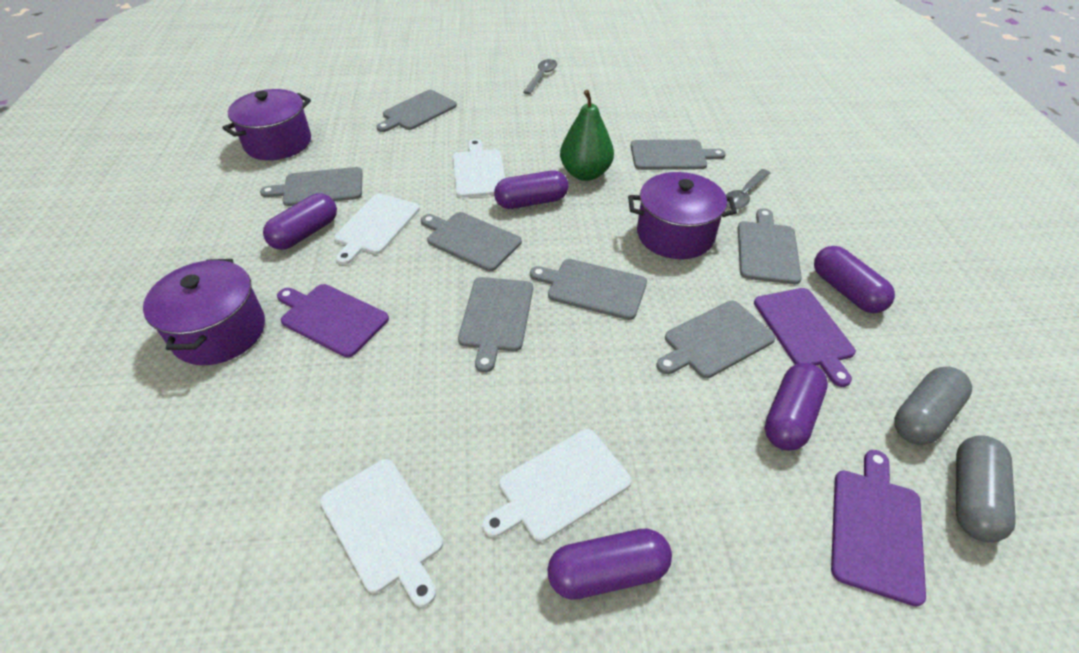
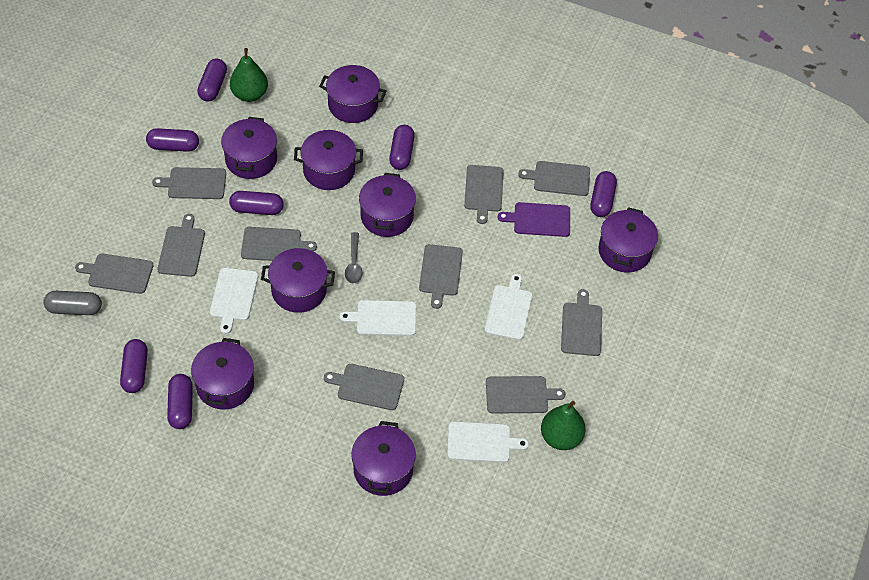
green pear: 1 -> 2
grey capsule: 2 -> 1
grey cutting board: 8 -> 10
grey spoon: 2 -> 1
purple capsule: 5 -> 7
purple cutting board: 3 -> 1
purple pot: 3 -> 8

